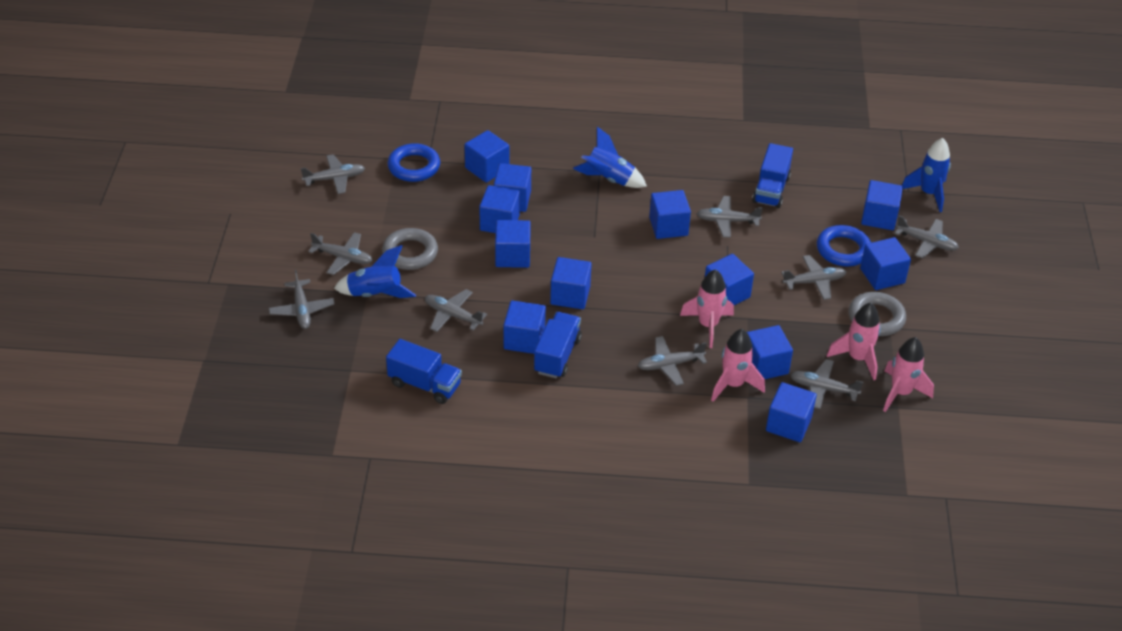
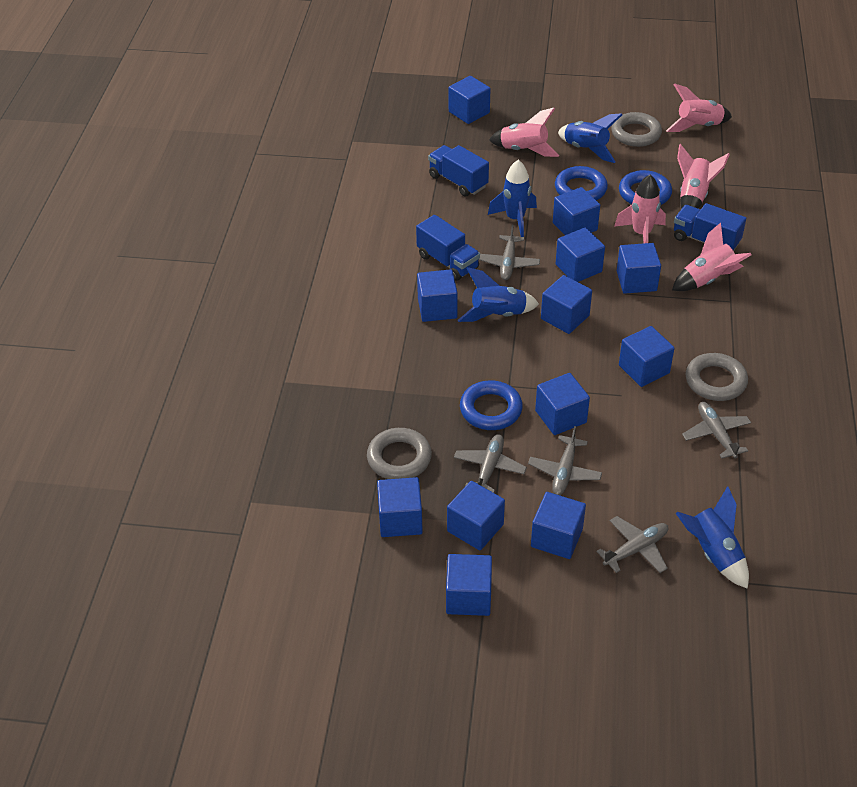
blue ring: 2 -> 3
blue rocket: 3 -> 4
grey plane: 9 -> 5
grey ring: 2 -> 3
pink rocket: 4 -> 5

